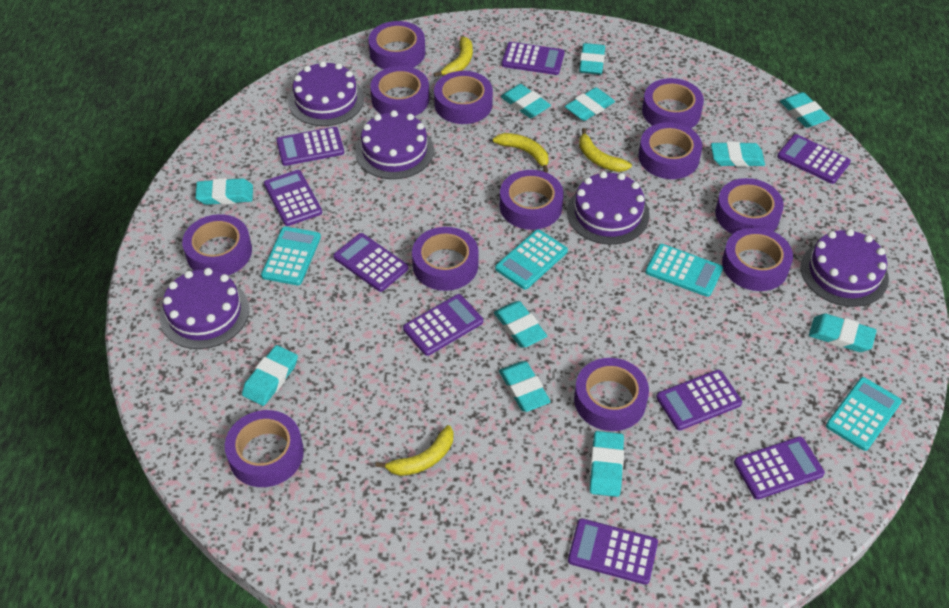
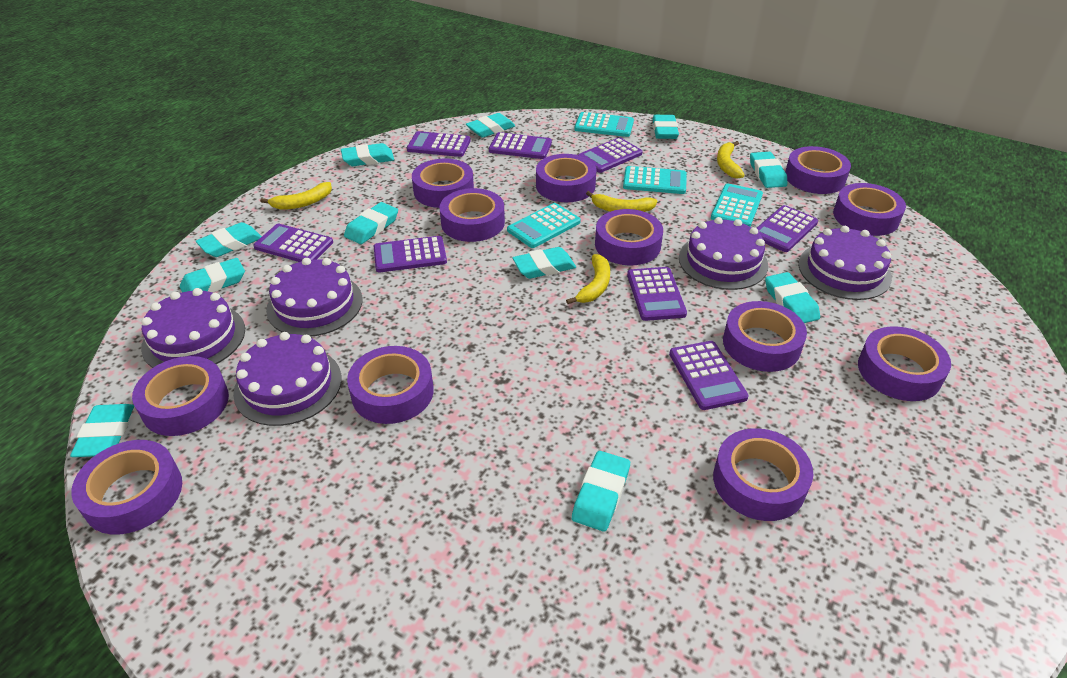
purple calculator: 9 -> 8

